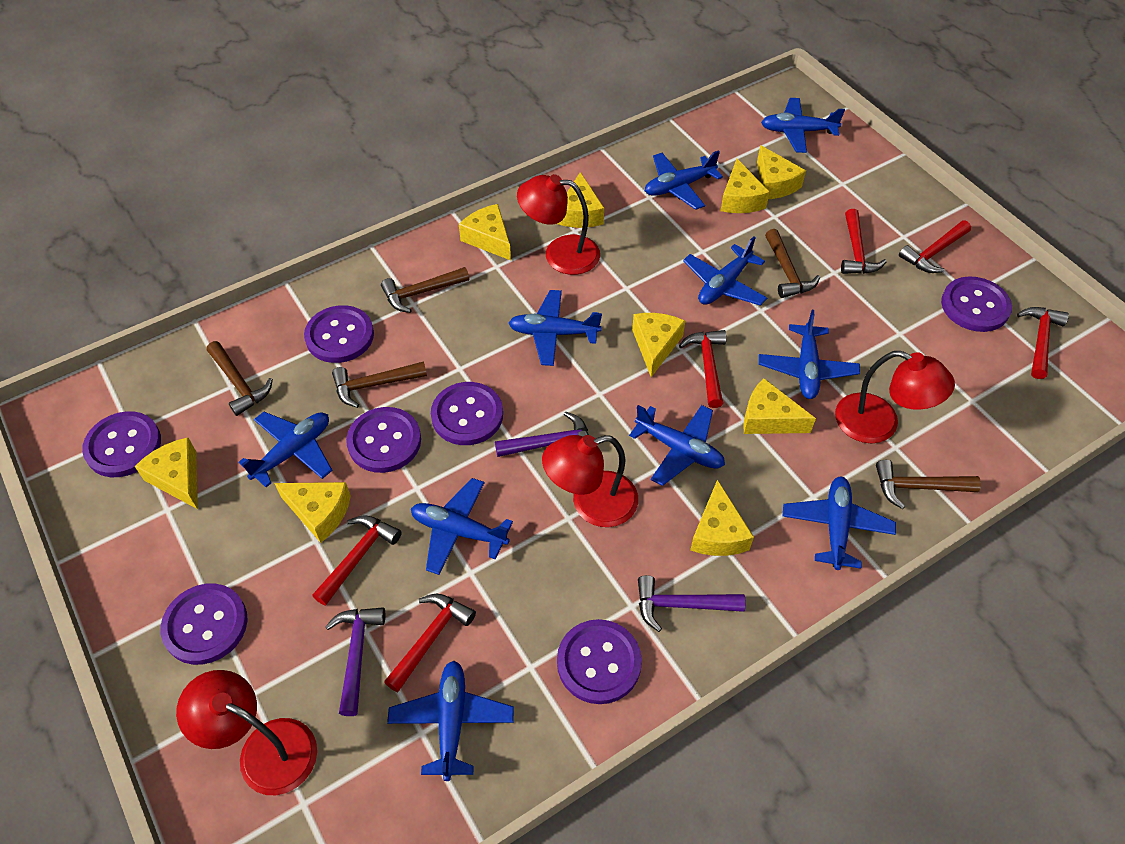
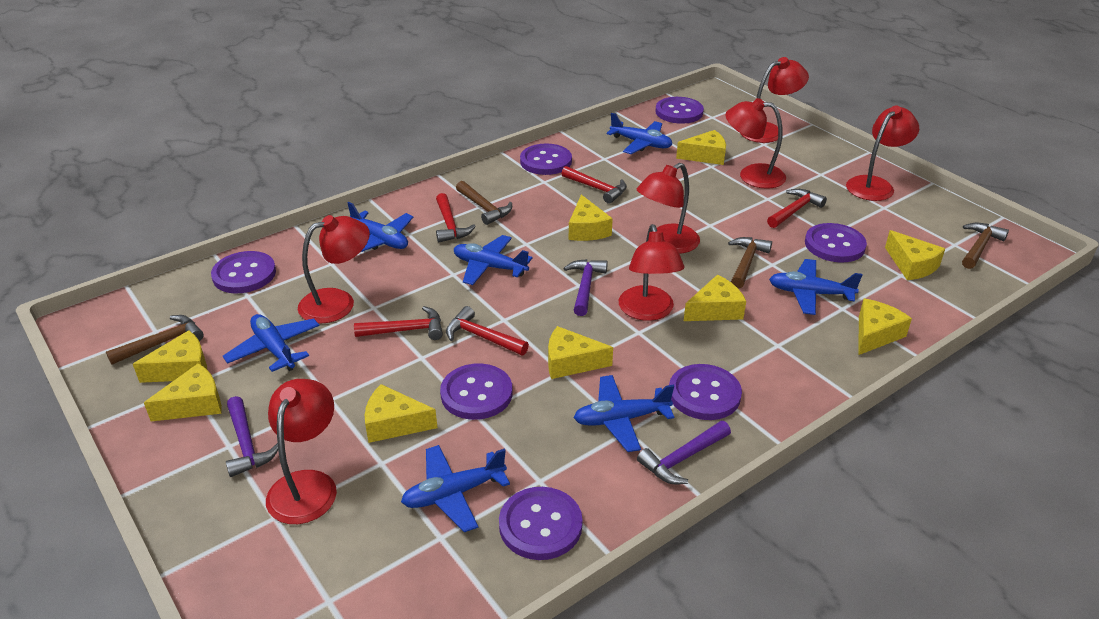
blue plane: 10 -> 7
brown hammer: 5 -> 4
red hammer: 6 -> 5
red lamp: 4 -> 7

